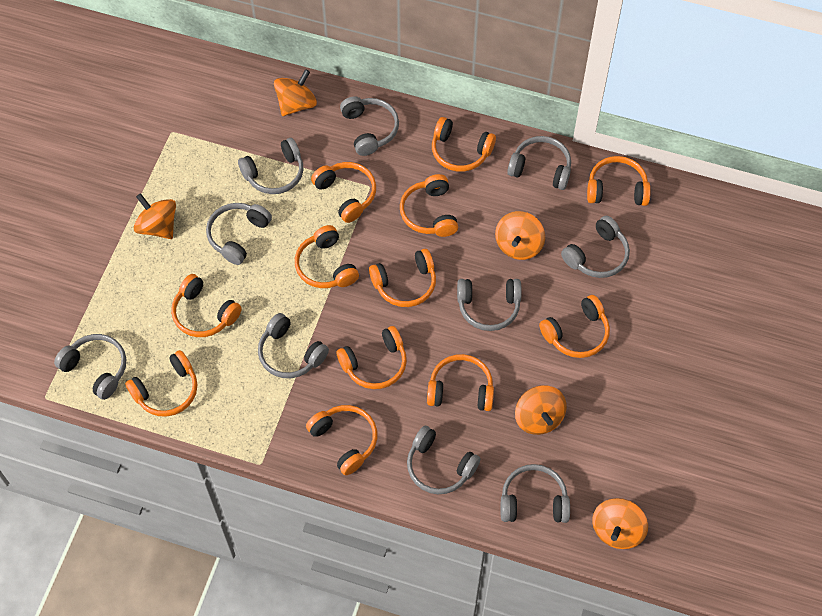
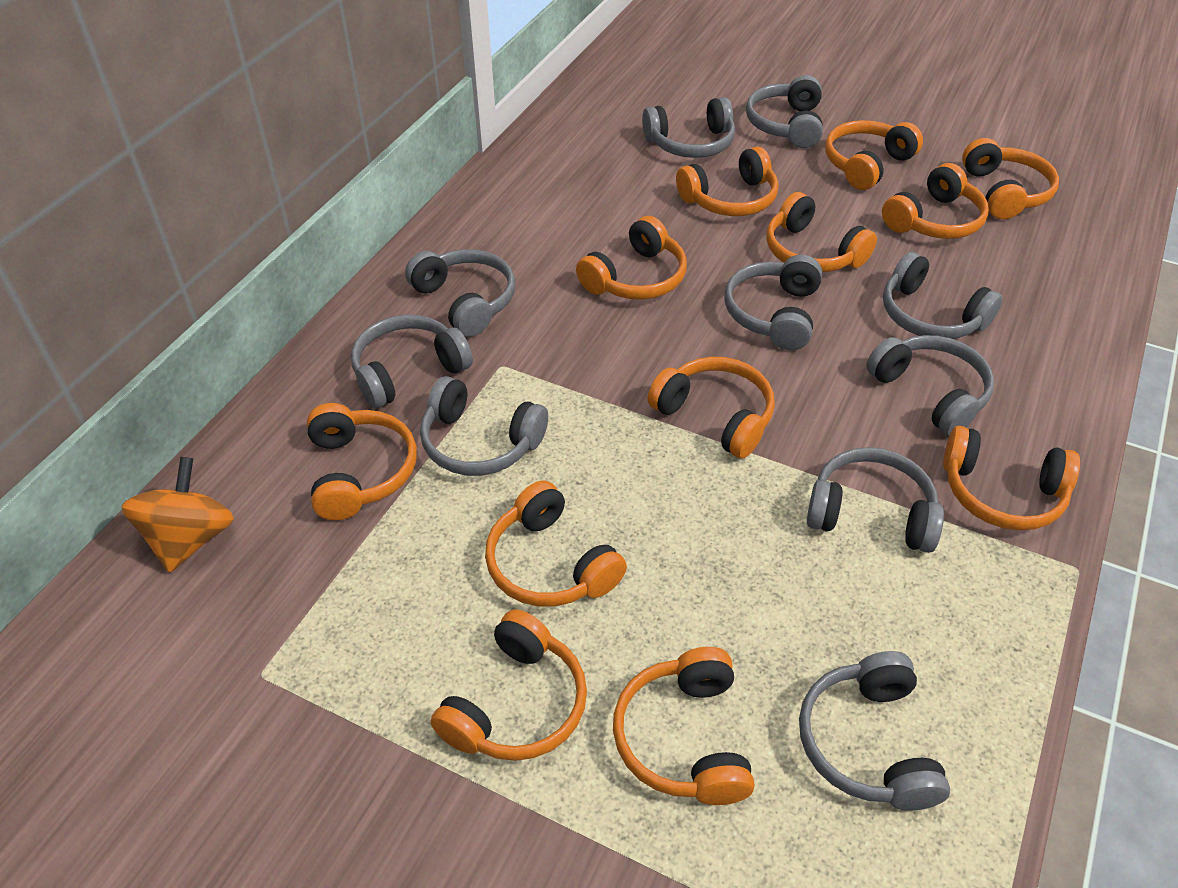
orange spinning top: 5 -> 1

